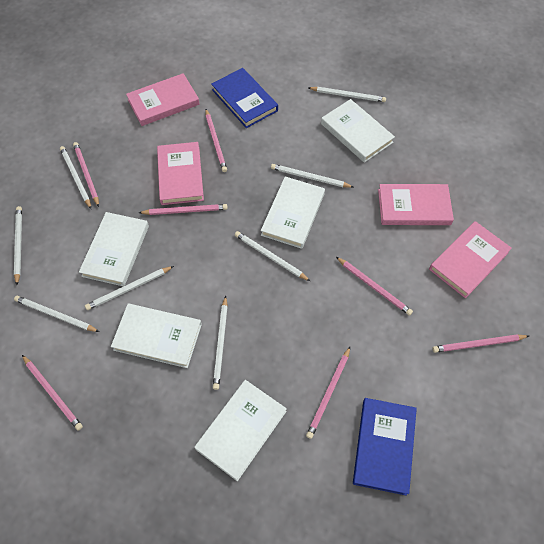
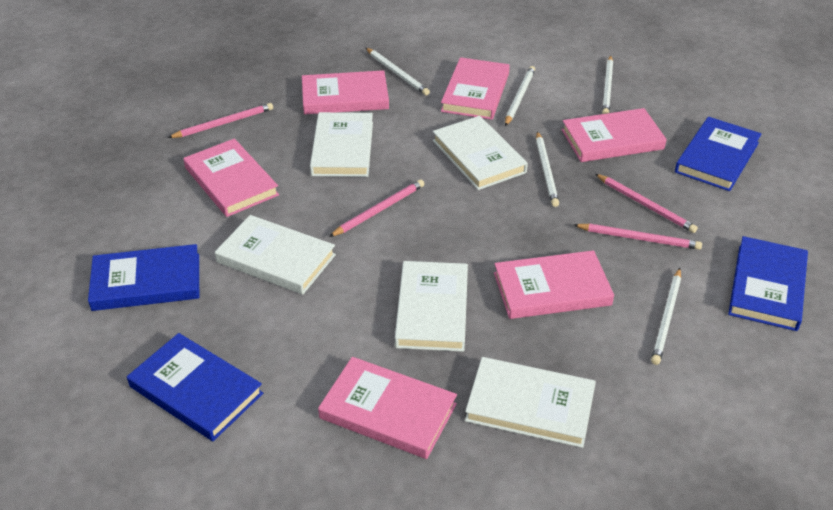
blue book: 2 -> 4
pink book: 4 -> 6
pink pencil: 7 -> 4
white pencil: 8 -> 5

